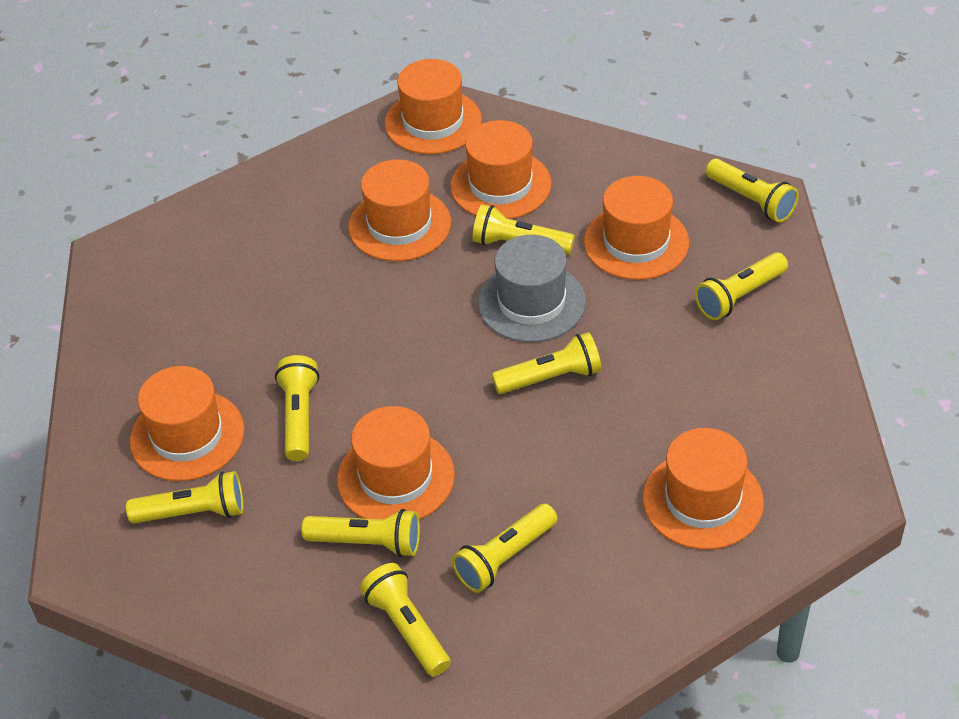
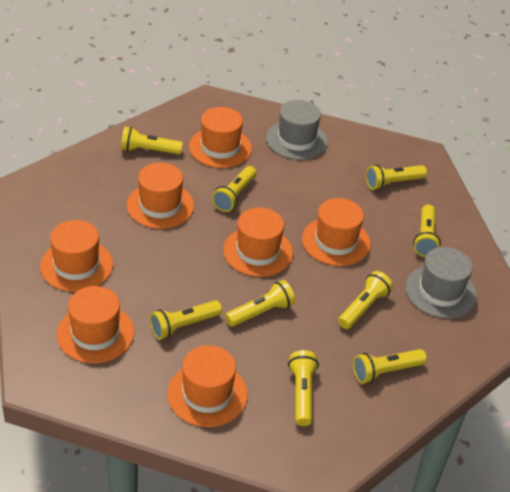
grey hat: 1 -> 2

